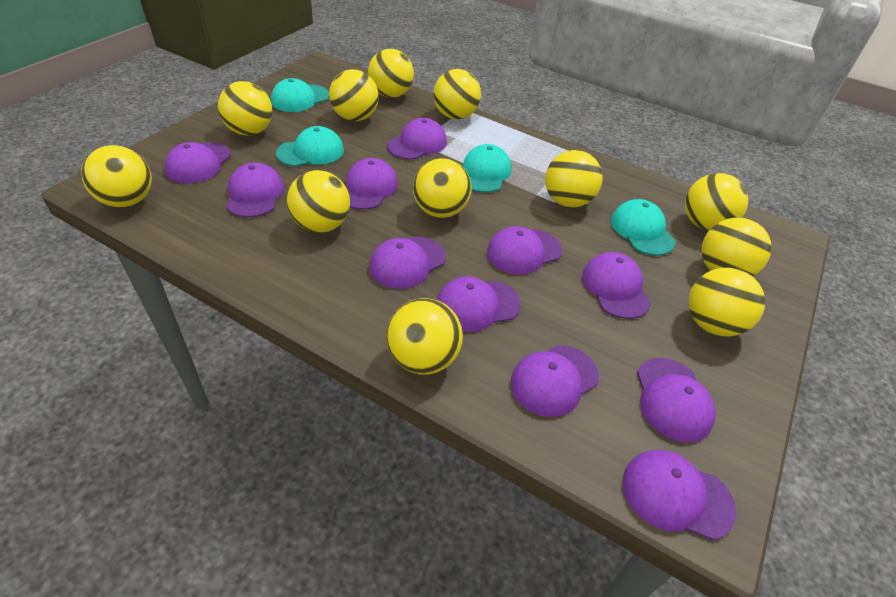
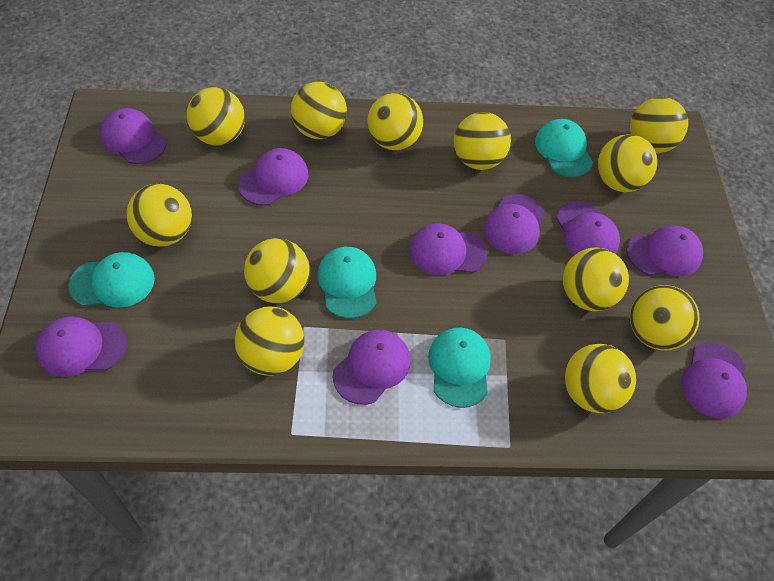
purple cap: 11 -> 9

